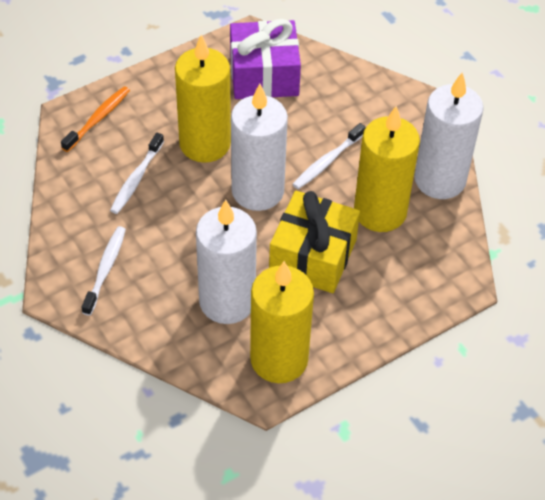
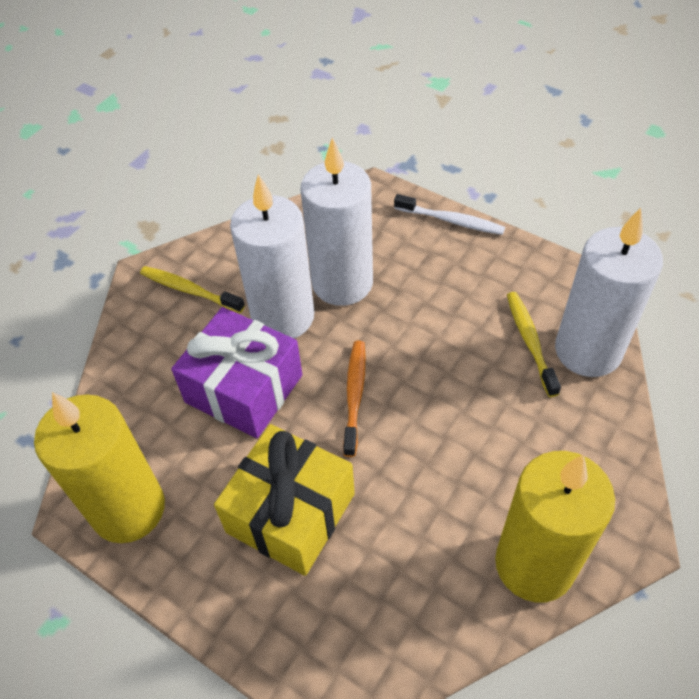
white toothbrush: 3 -> 1
yellow candle: 3 -> 2
yellow toothbrush: 0 -> 2

